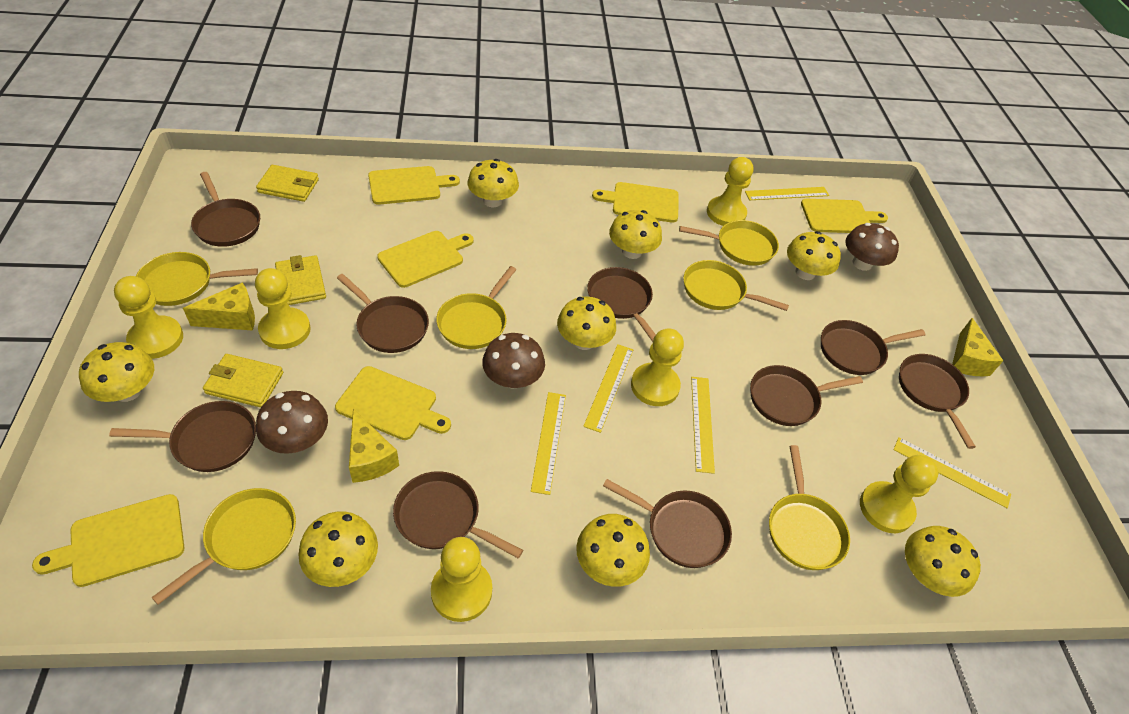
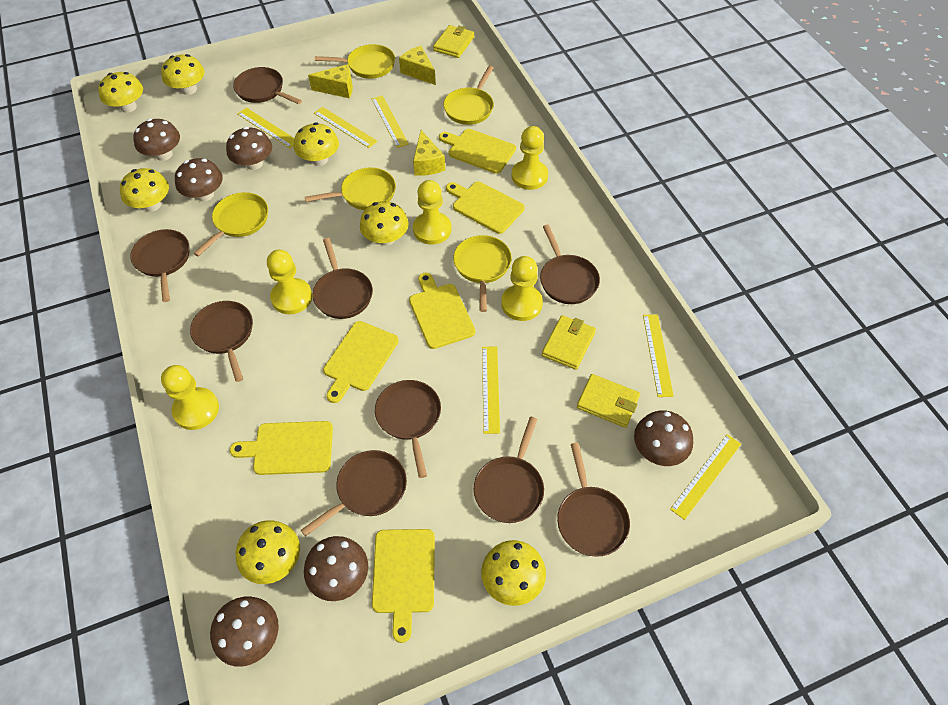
brown mushroom: 3 -> 6
yellow mushroom: 8 -> 7
yellow pan: 6 -> 5
yellow pawn: 6 -> 5
yellow ruler: 5 -> 6

